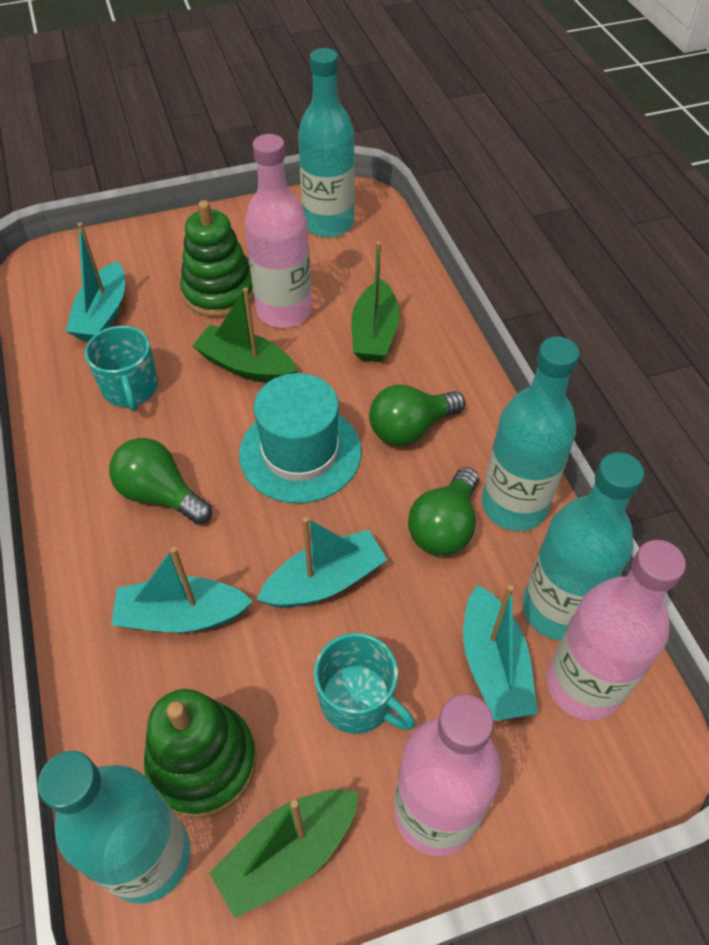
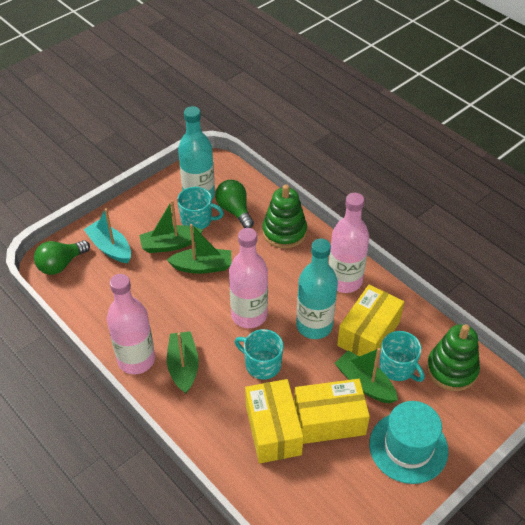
green boat: 3 -> 4
green light bulb: 3 -> 2
turquoise boat: 4 -> 1
turquoise bottle: 4 -> 2
turquoise mug: 2 -> 3
yellow box: 0 -> 3

